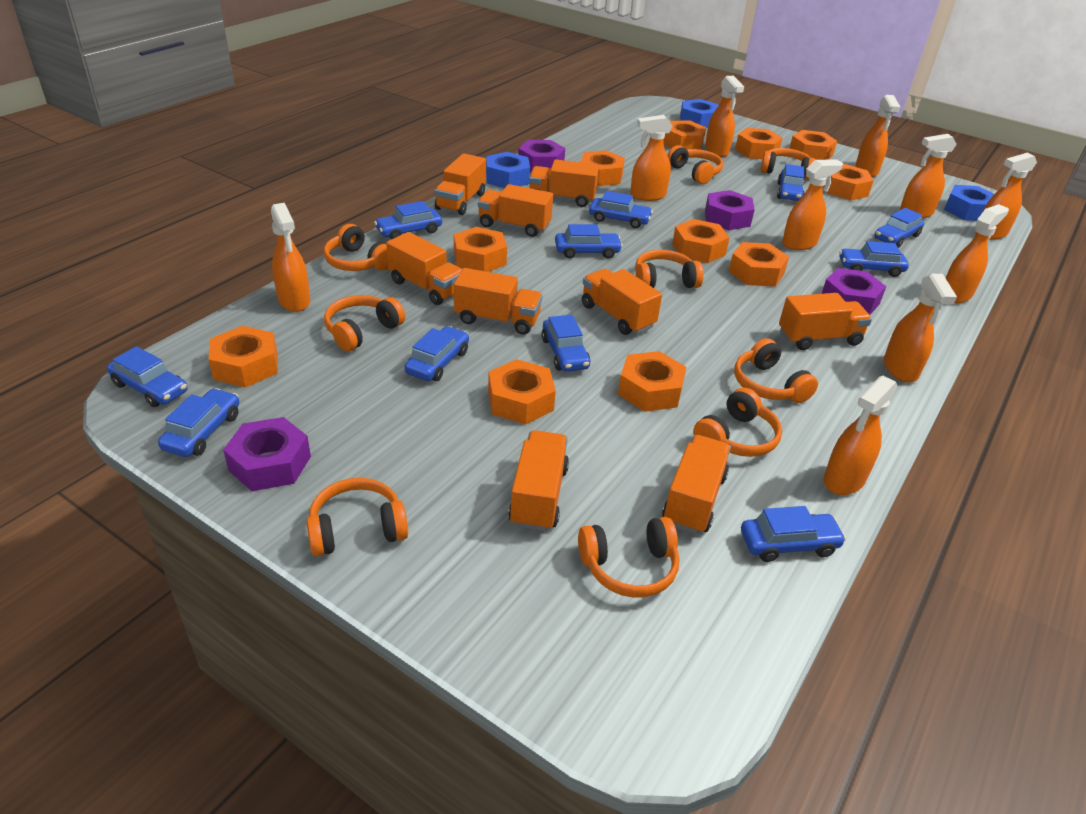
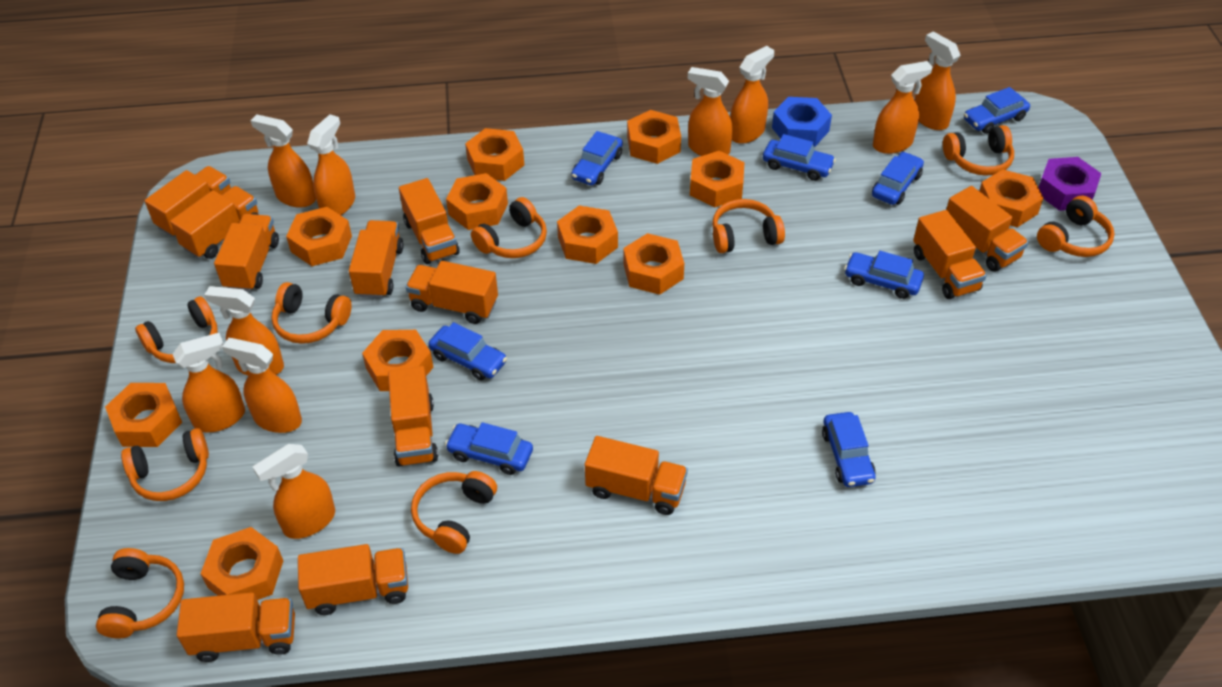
blue car: 11 -> 8
blue nut: 3 -> 1
orange truck: 9 -> 12
purple nut: 4 -> 1

